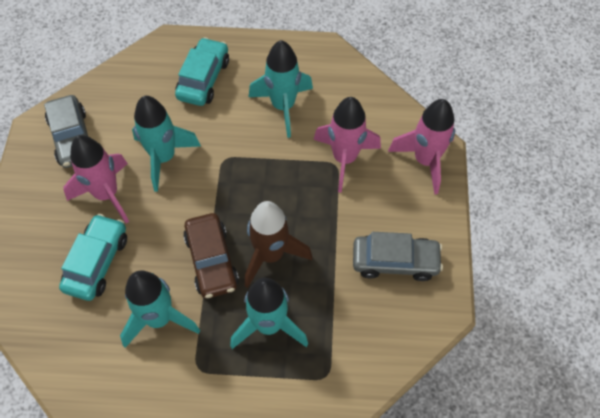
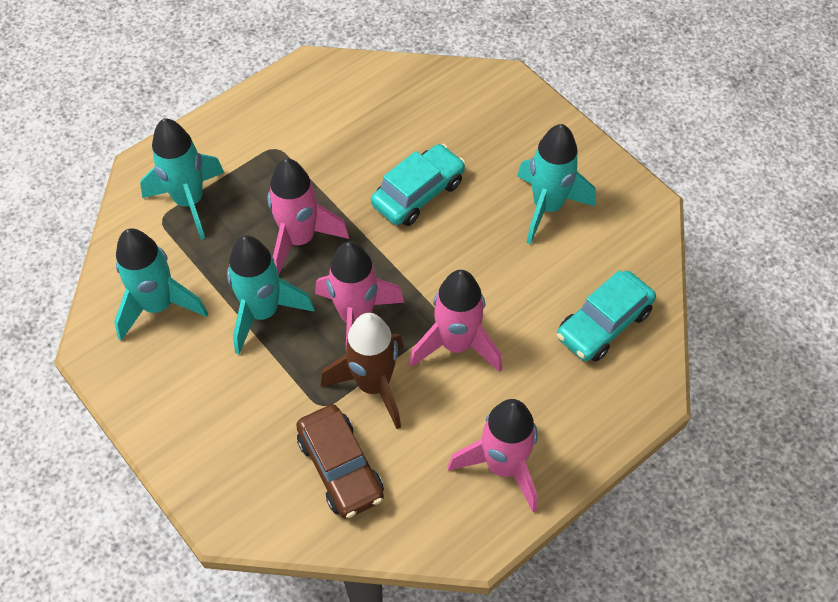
grey car: 2 -> 0
pink rocket: 3 -> 4

